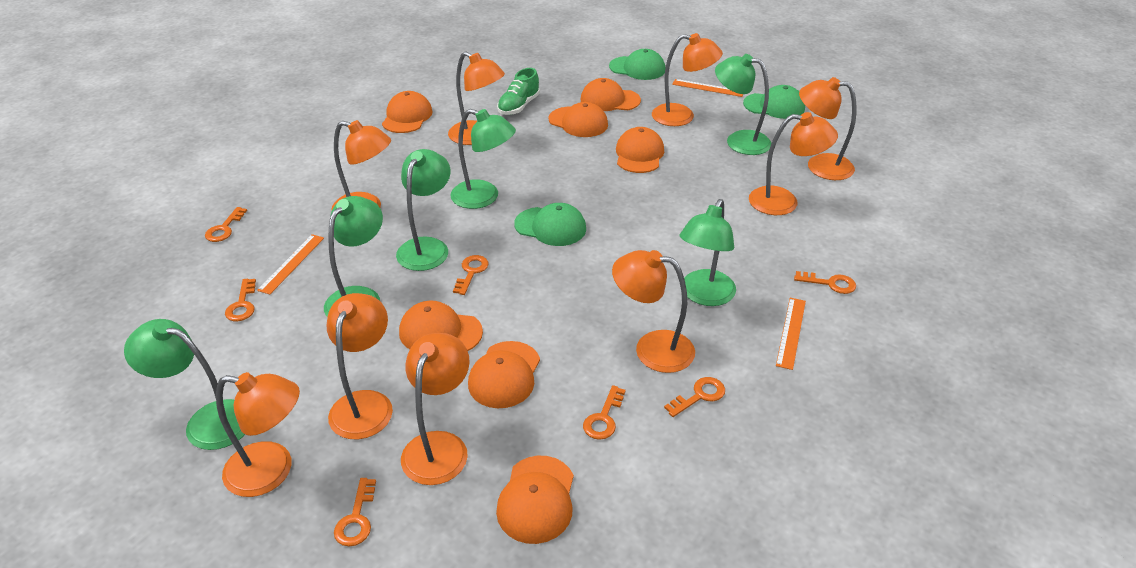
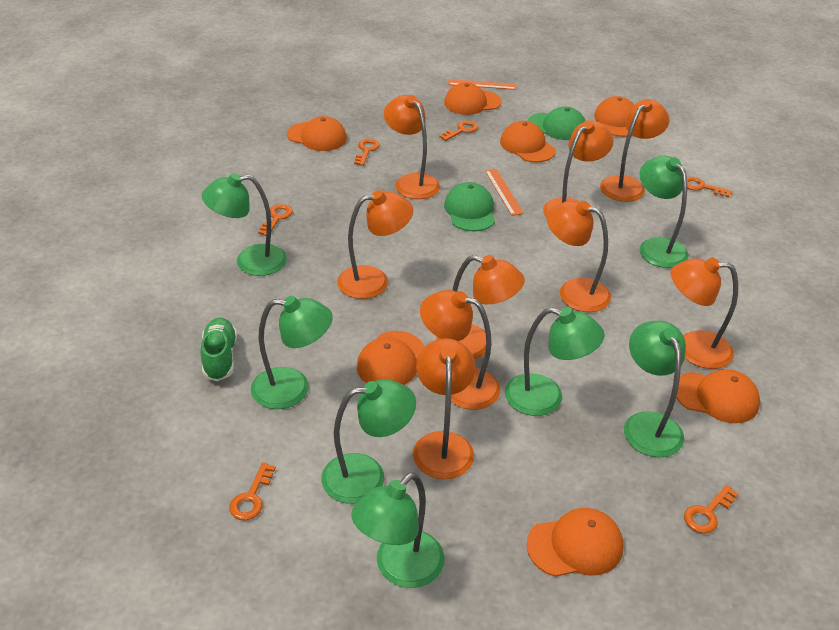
green cap: 3 -> 2
green lamp: 6 -> 7
orange key: 7 -> 6
orange ruler: 3 -> 2

